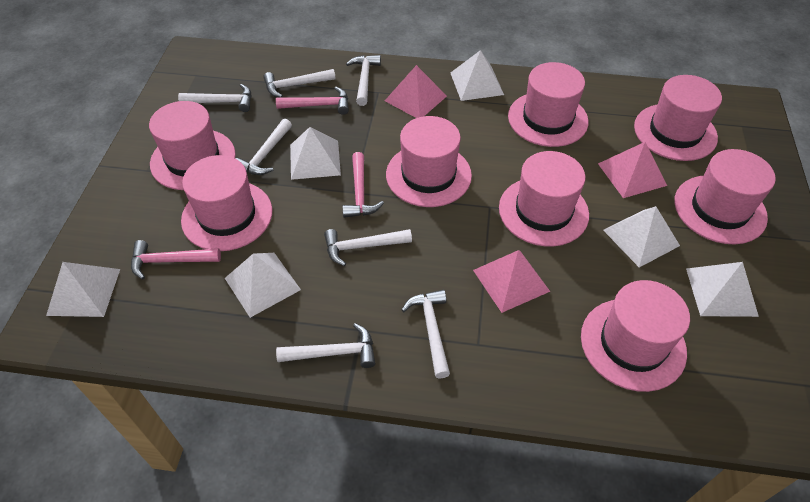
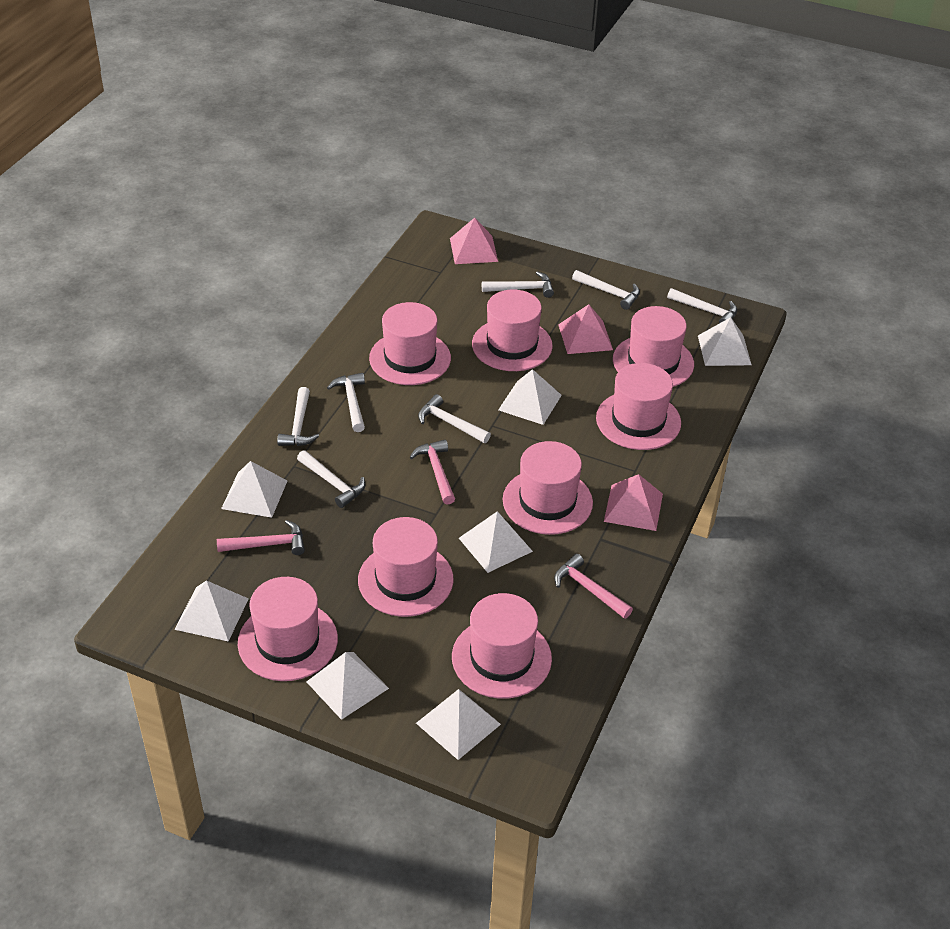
white pyramid: 6 -> 7

